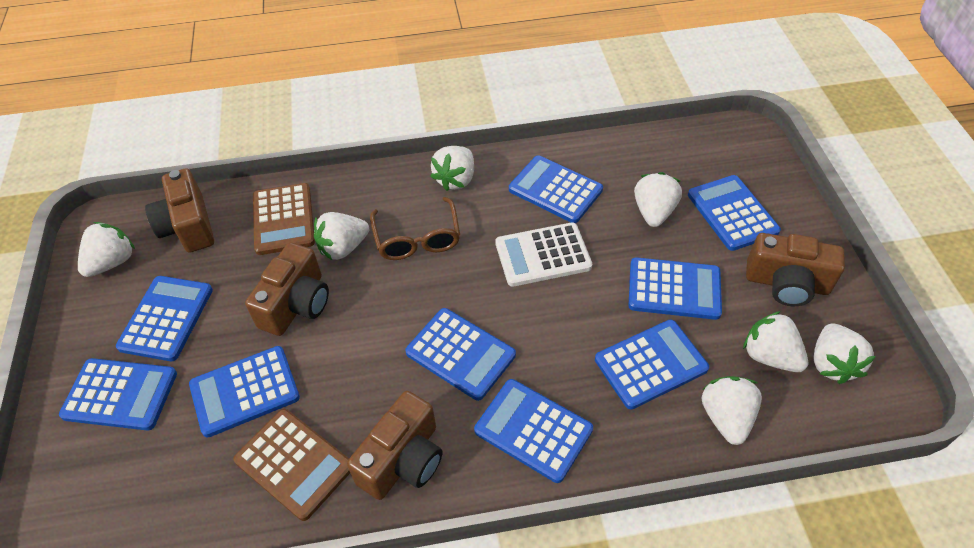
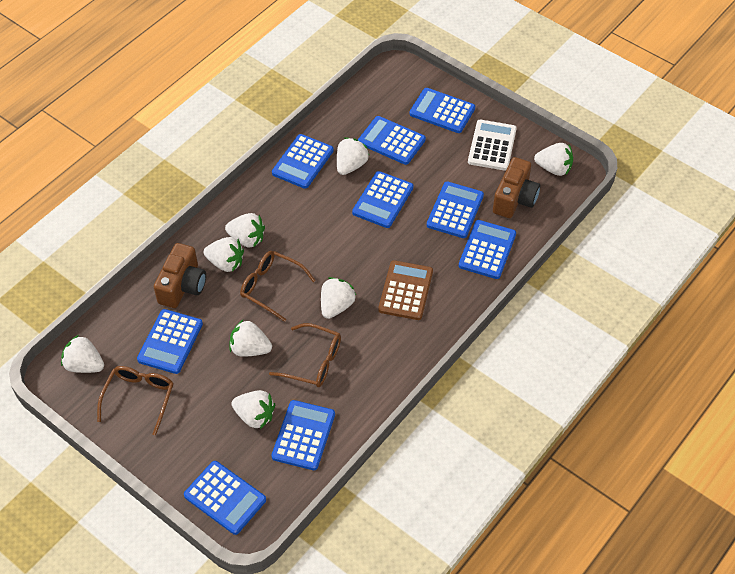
brown calculator: 2 -> 1
brown camera: 4 -> 2
brown glasses: 1 -> 3
white strawberry: 7 -> 8

